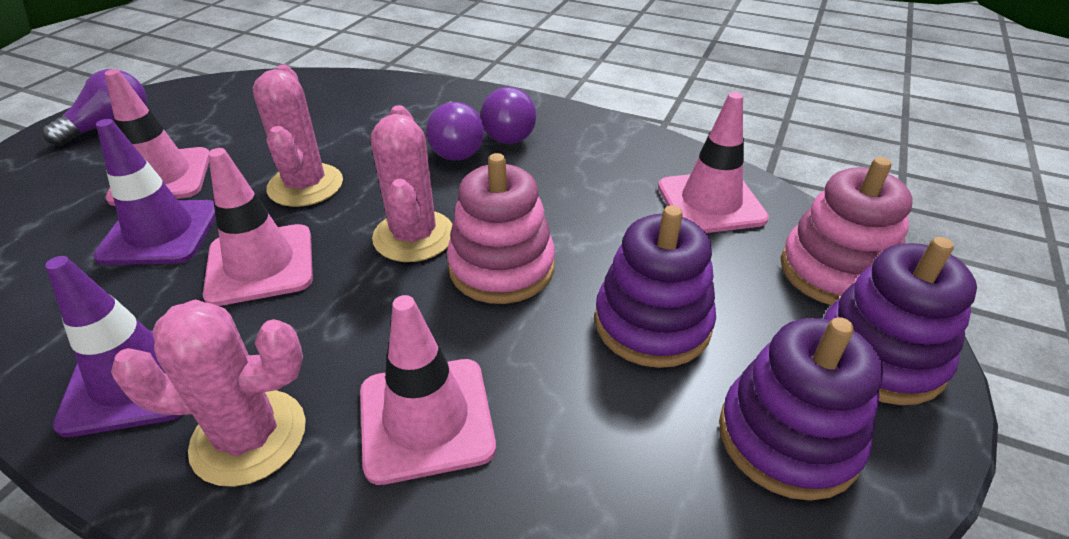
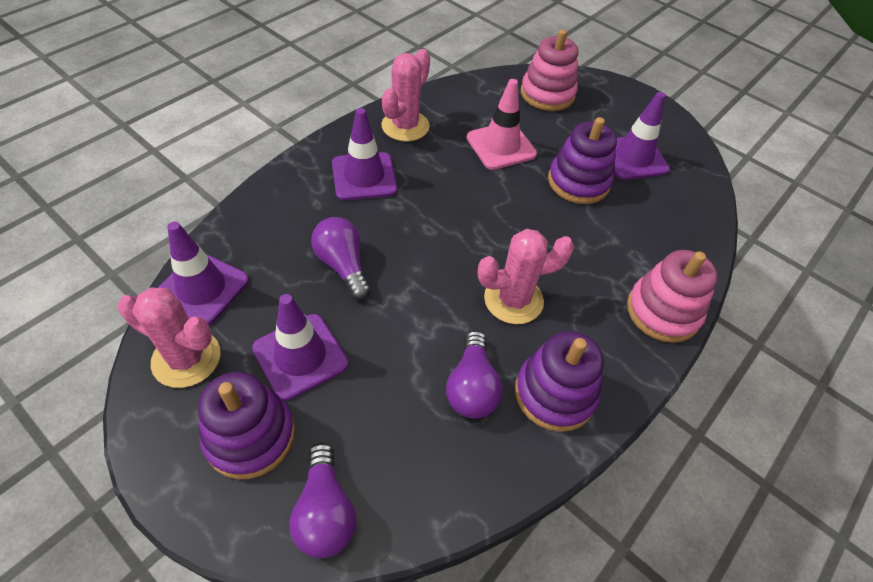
pink traffic cone: 4 -> 1
purple traffic cone: 2 -> 4

